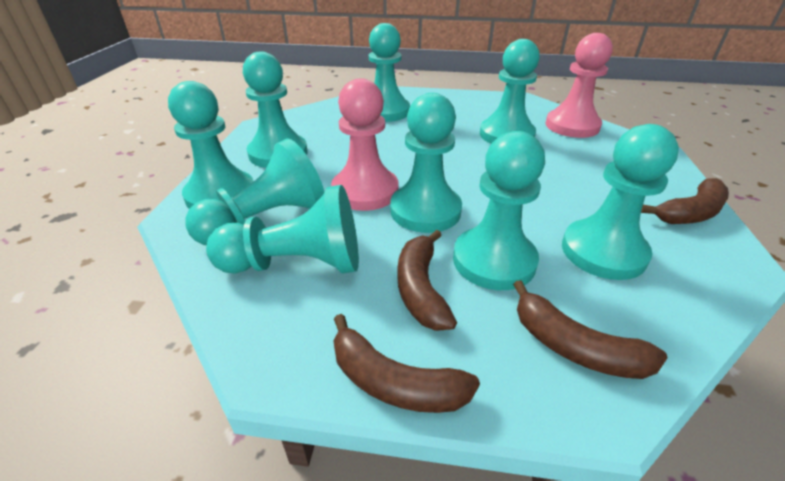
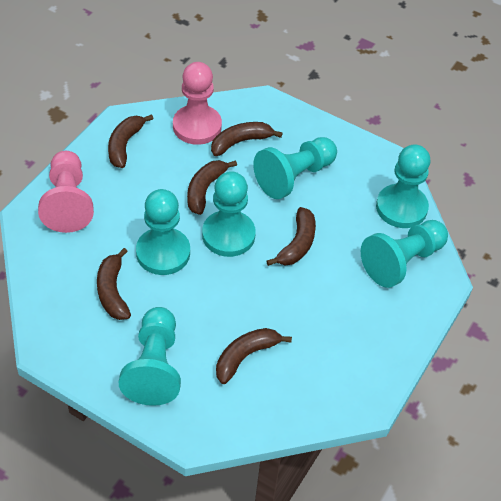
brown banana: 4 -> 6
turquoise pawn: 9 -> 6

